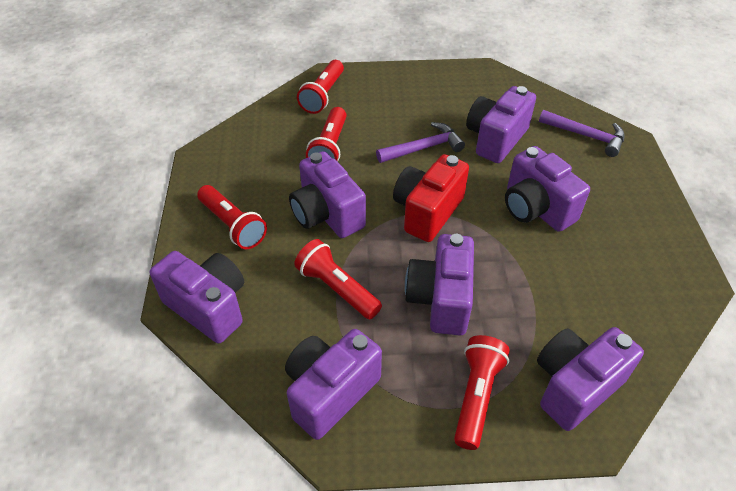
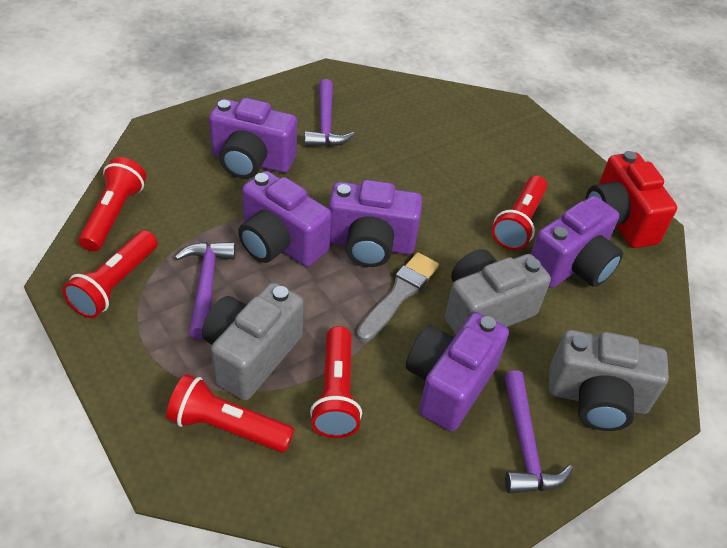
grey brush: 0 -> 1
grey camera: 0 -> 3
purple camera: 7 -> 5
purple hammer: 2 -> 3

